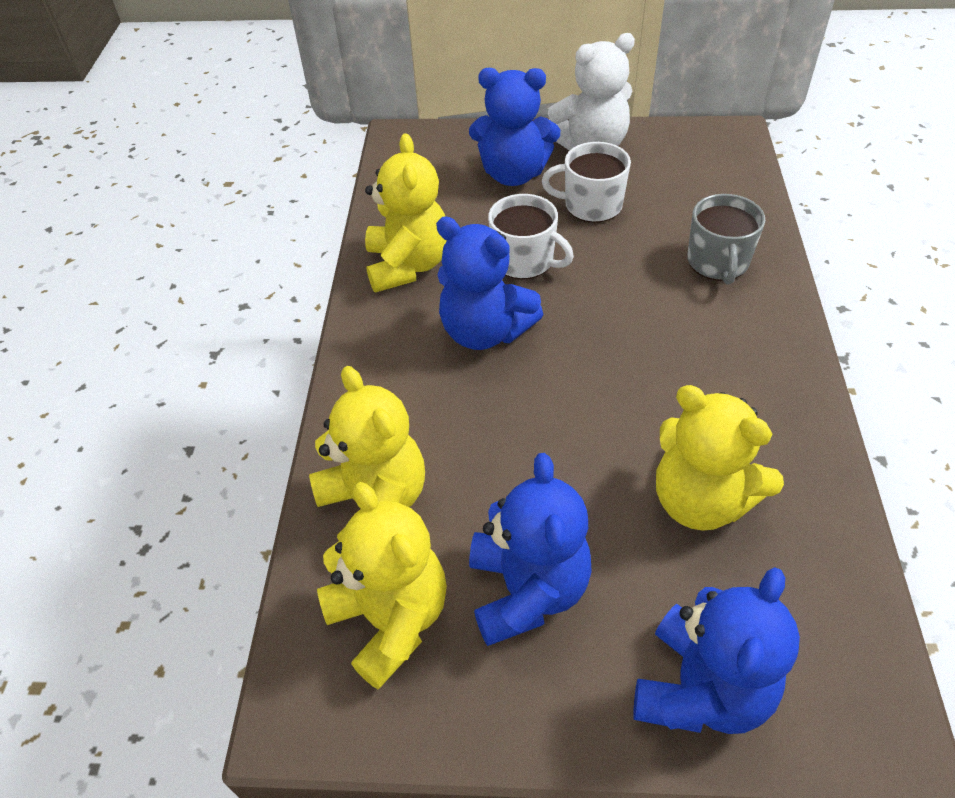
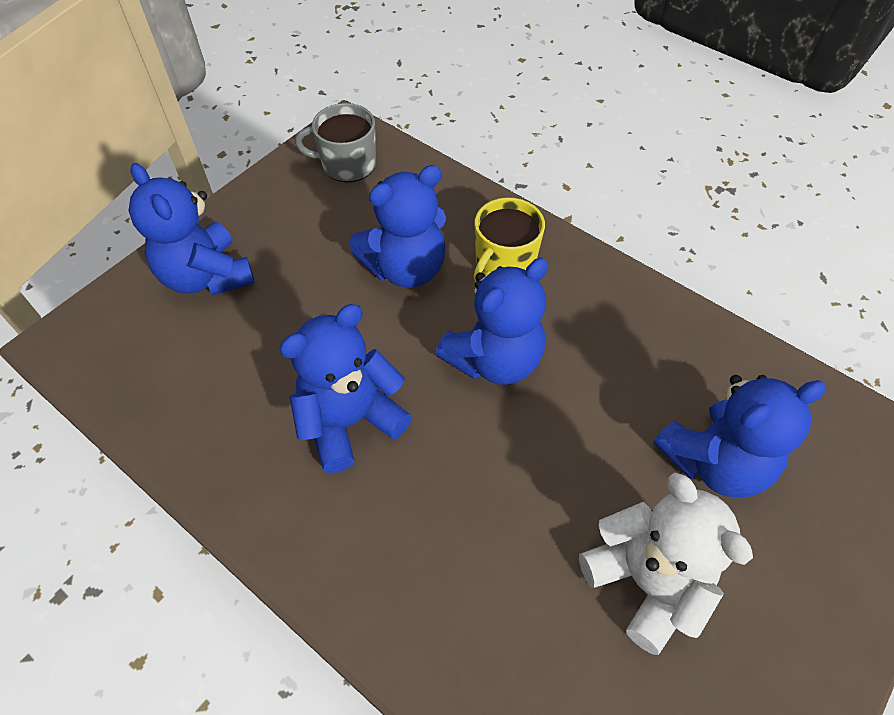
blue teddy bear: 4 -> 5
white mug: 2 -> 0
yellow mug: 0 -> 1
yellow teddy bear: 4 -> 0

